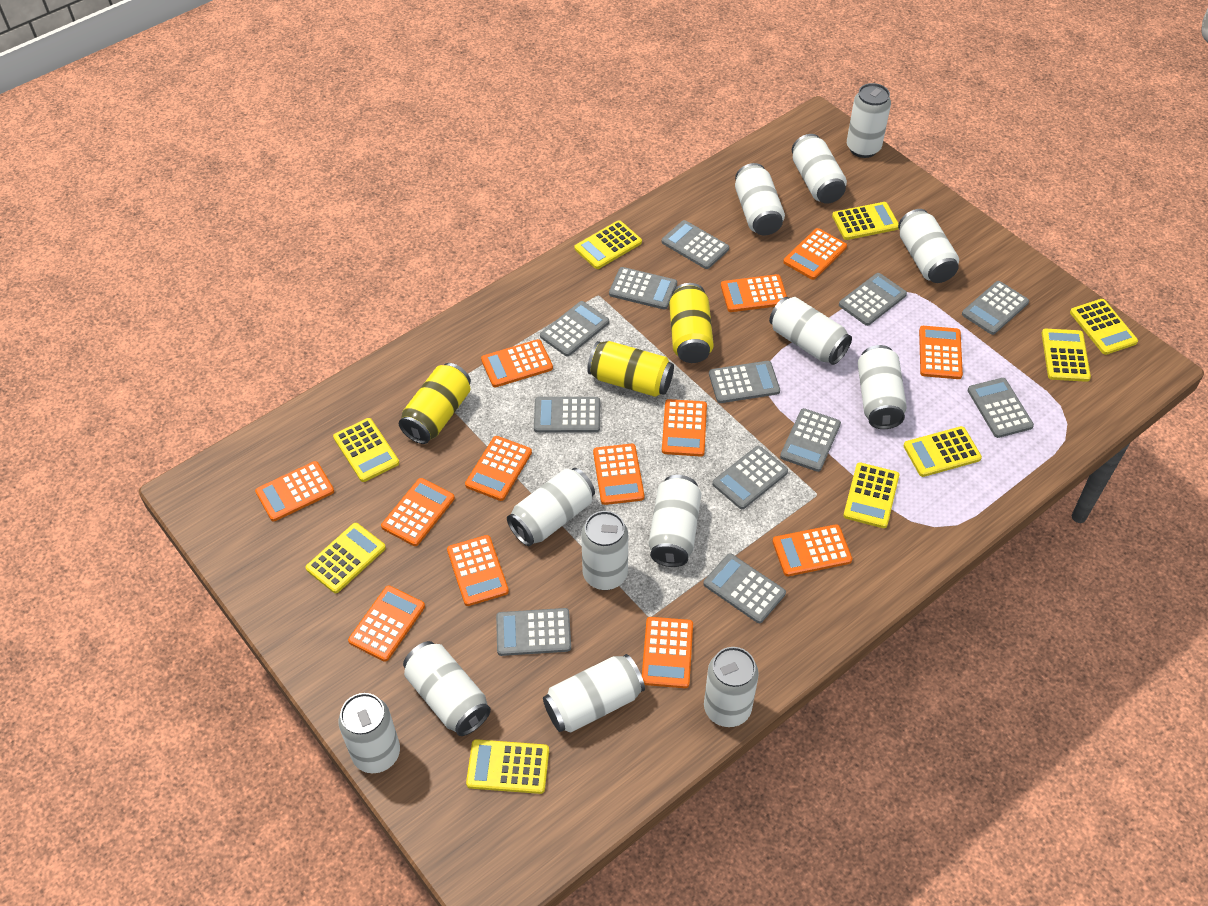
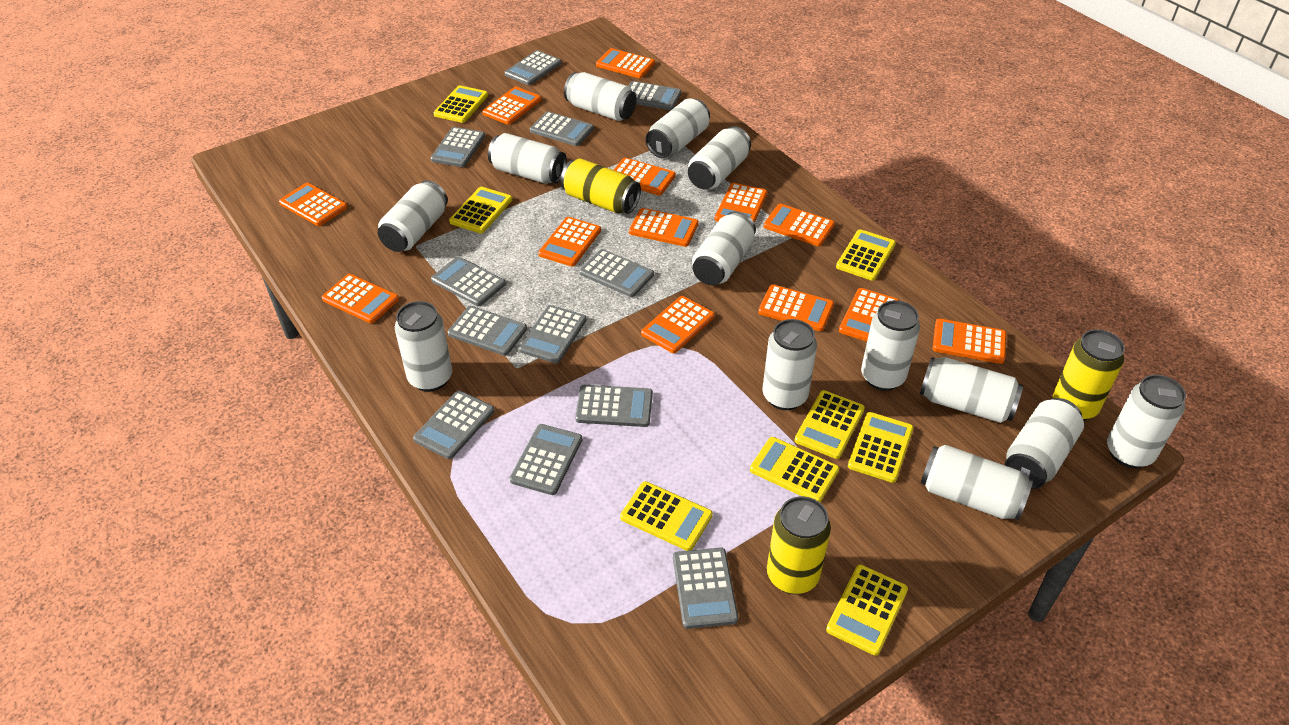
yellow calculator: 9 -> 8

